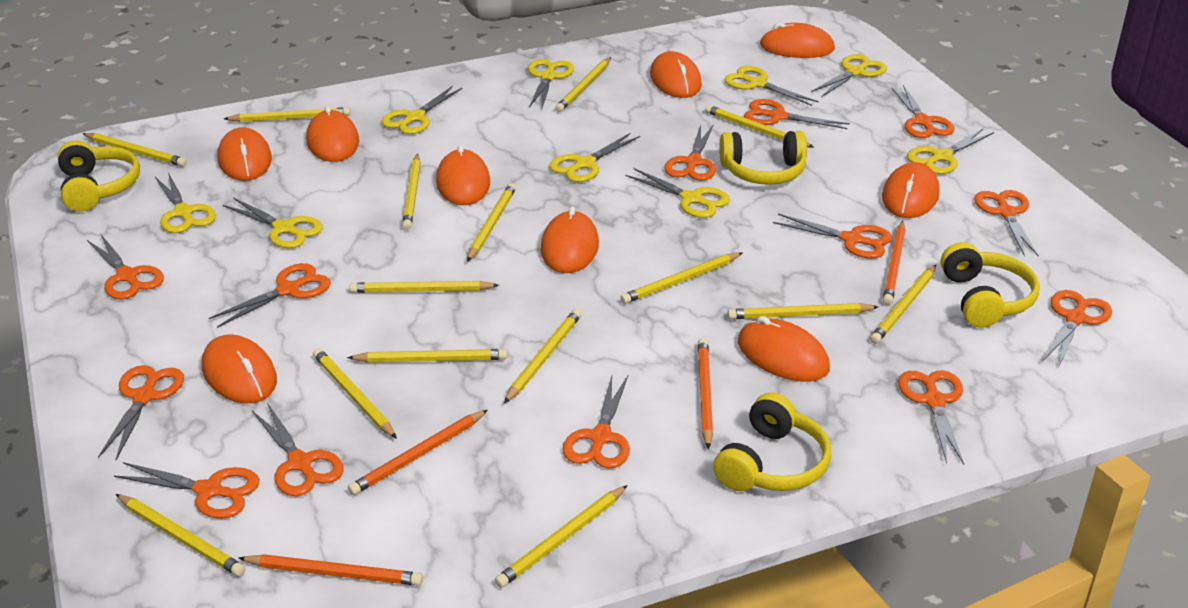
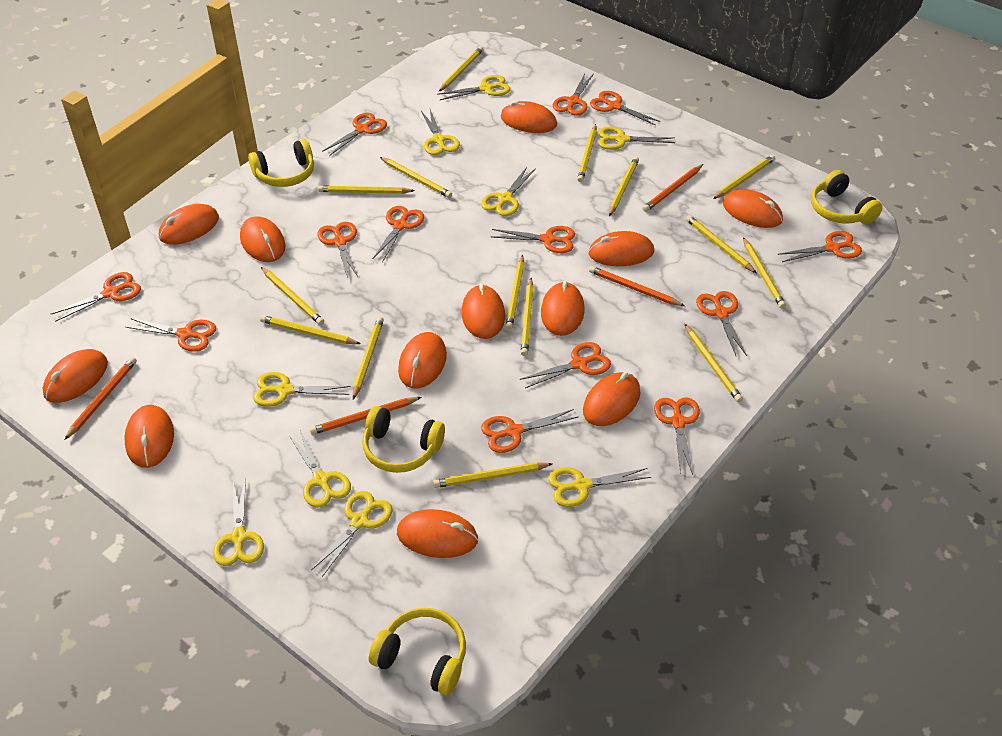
orange mouse: 9 -> 12

